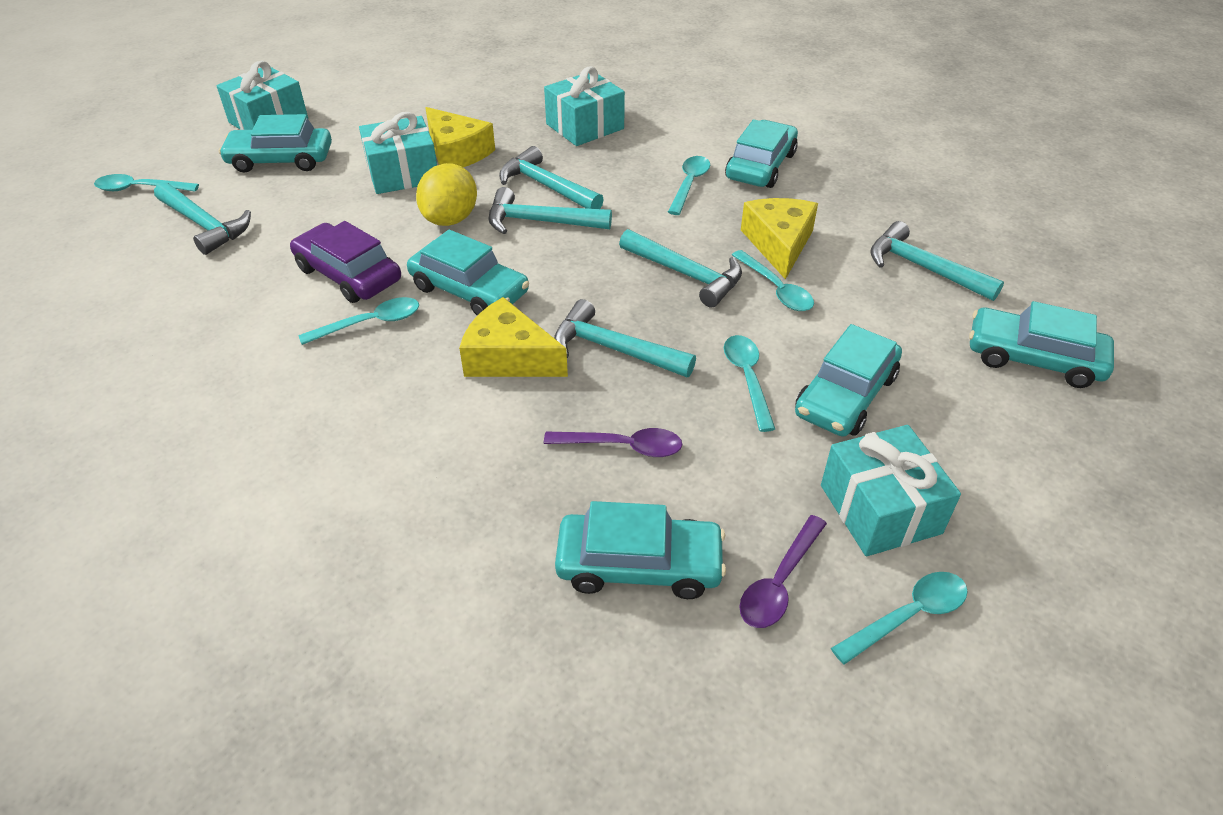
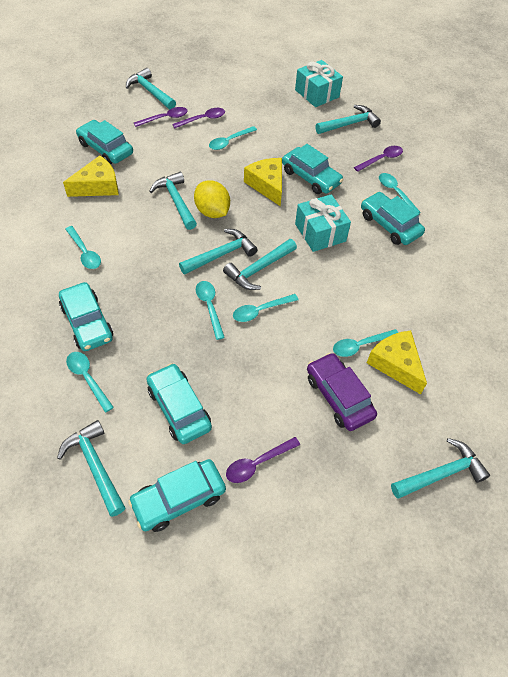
purple spoon: 2 -> 4
turquoise gift: 4 -> 2
turquoise hammer: 6 -> 7
turquoise spoon: 6 -> 7

